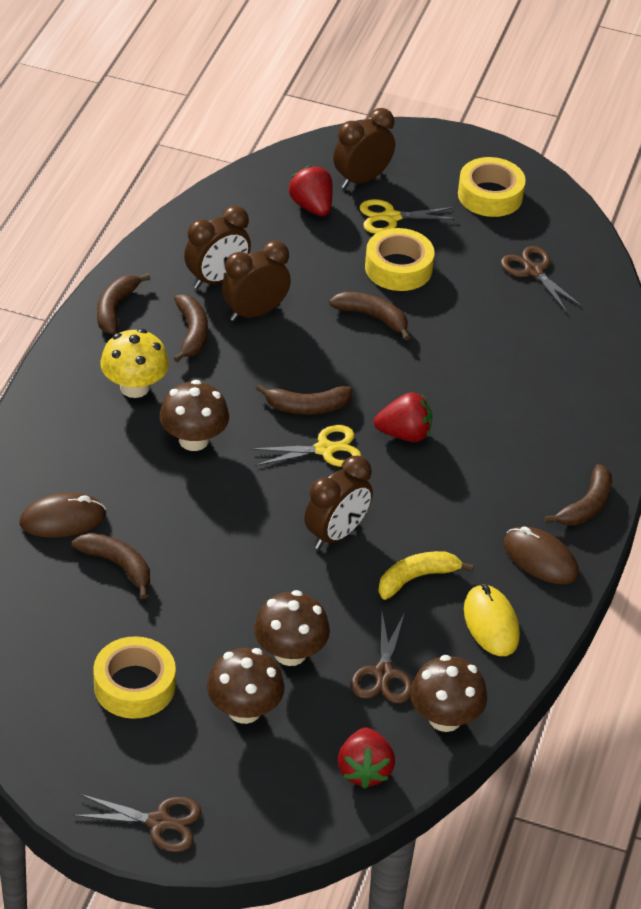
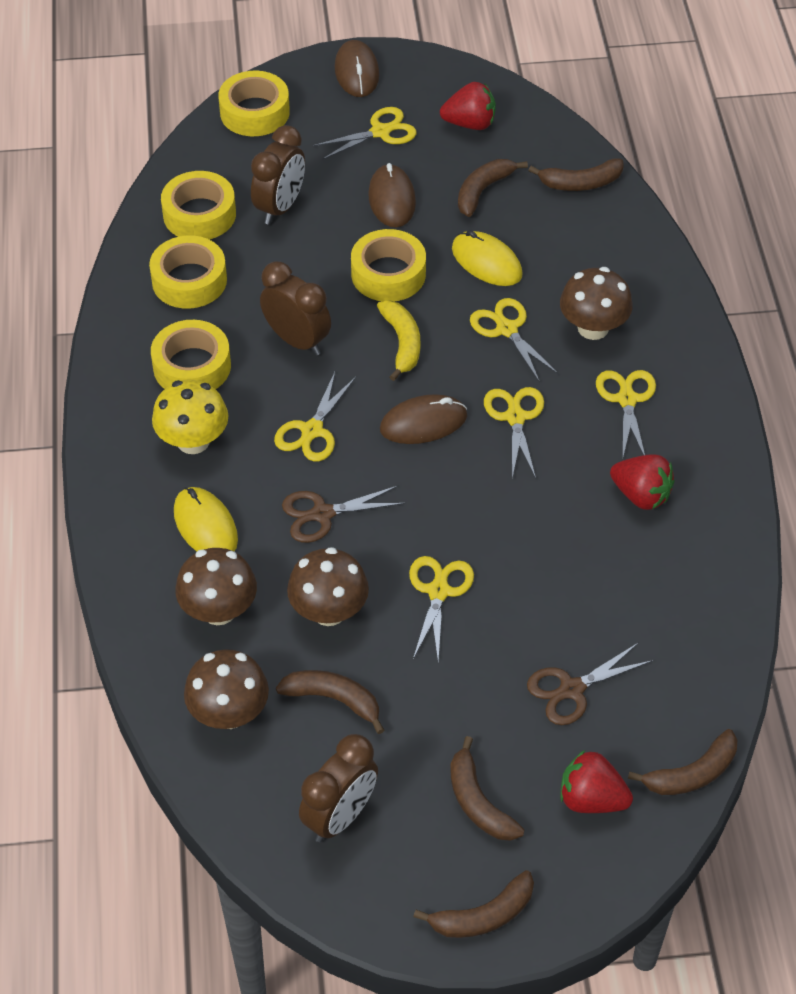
brown clock: 4 -> 3
brown mouse: 2 -> 3
brown scissors: 3 -> 2
yellow mouse: 1 -> 2
yellow scissors: 2 -> 6
yellow tape: 3 -> 5

